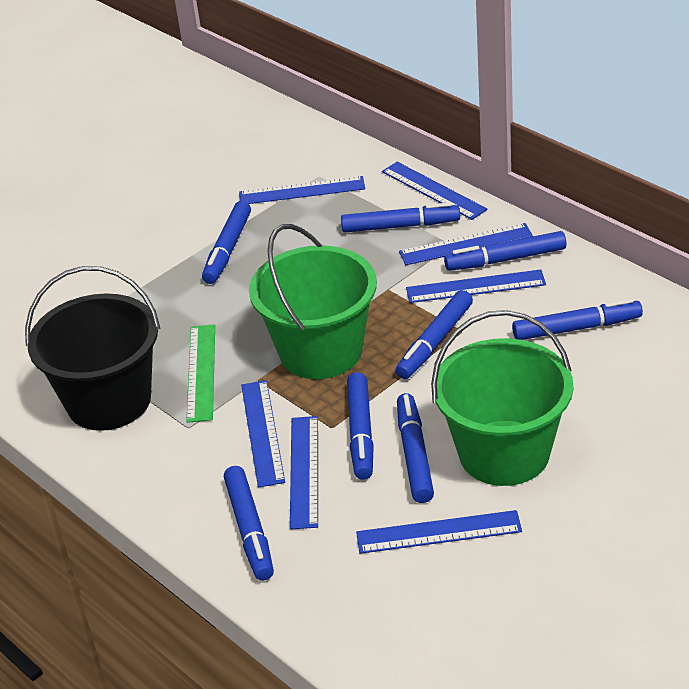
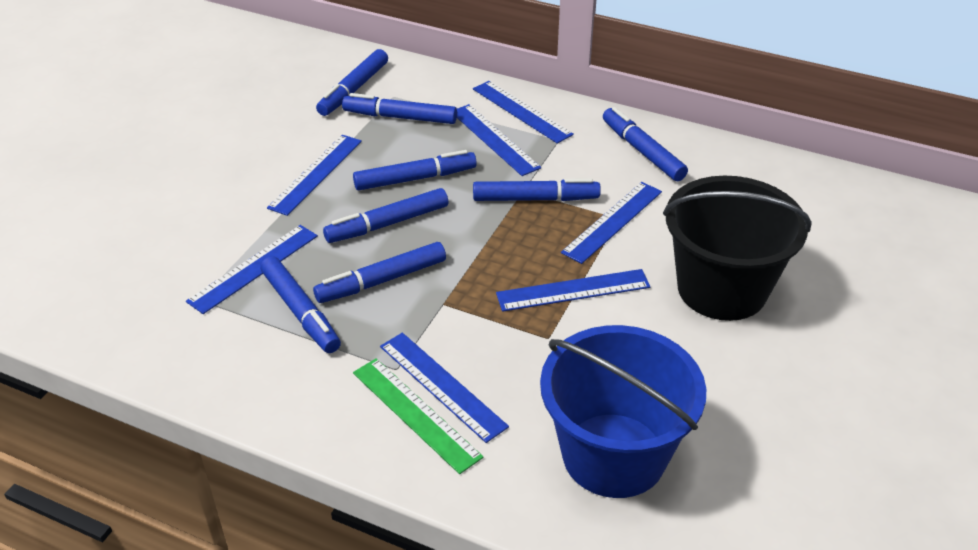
blue bucket: 0 -> 1
green bucket: 2 -> 0

